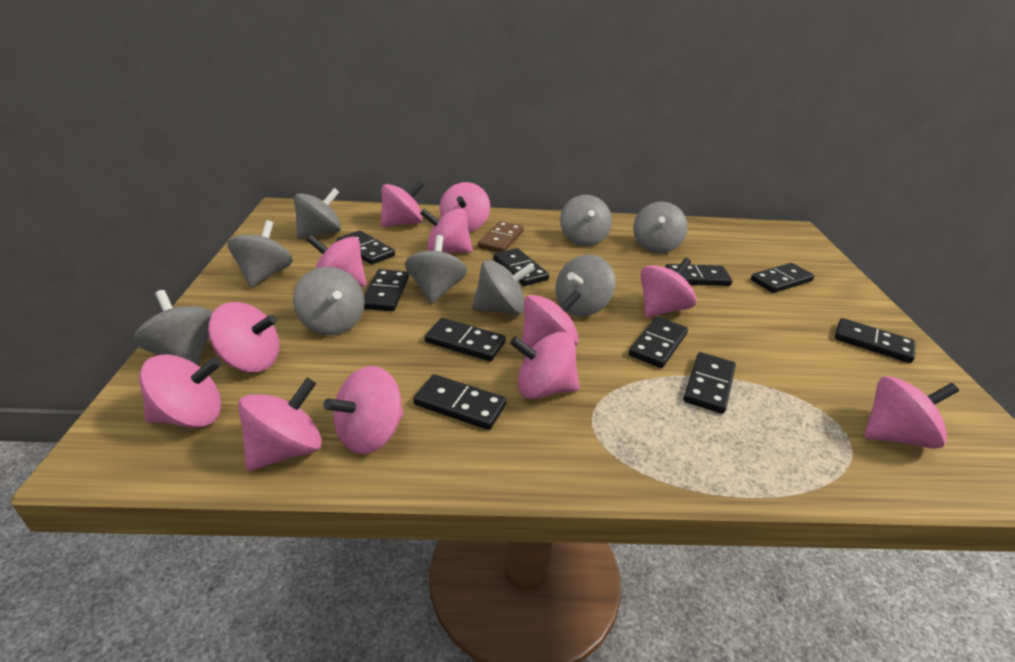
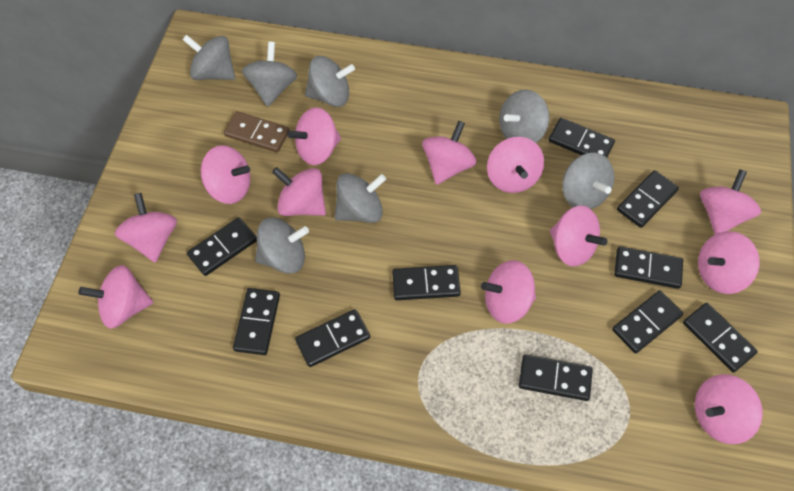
grey spinning top: 9 -> 7

